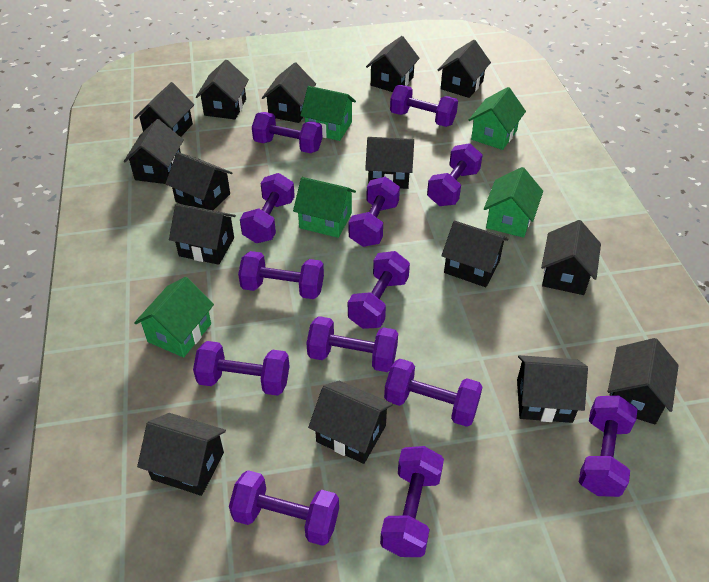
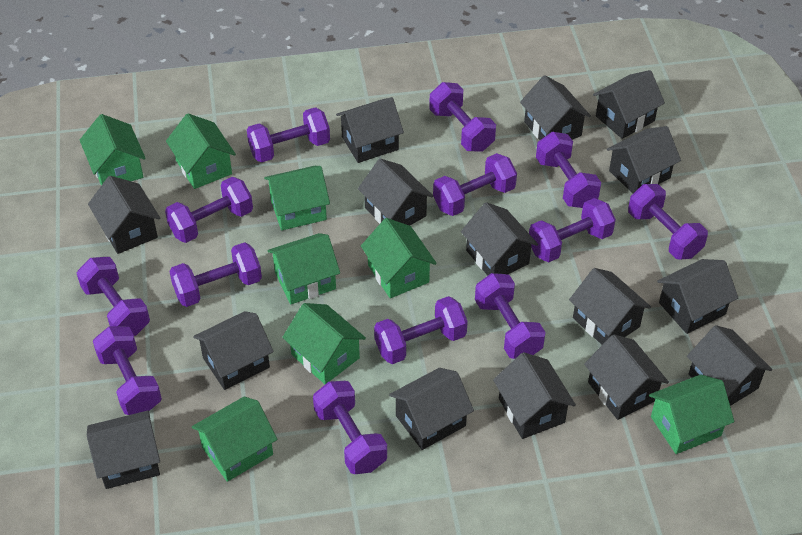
green house: 5 -> 8

